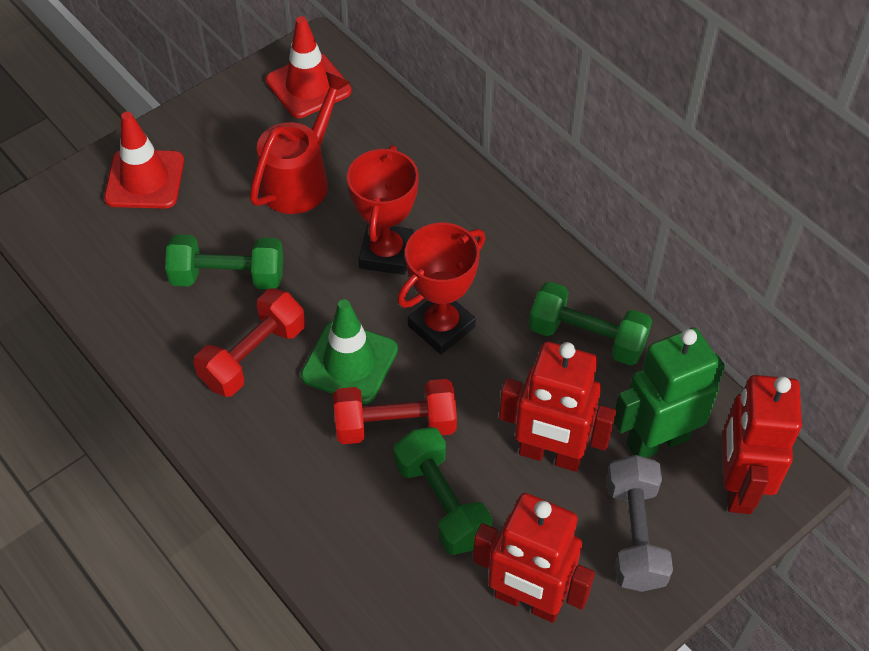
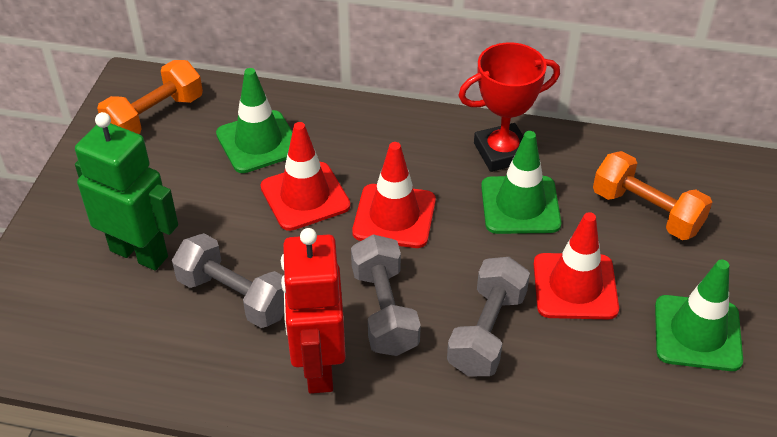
green dumbbell: 3 -> 0
green traffic cone: 1 -> 3
grey dumbbell: 1 -> 3
orange dumbbell: 0 -> 2
red dumbbell: 2 -> 0
red robot: 3 -> 1
red traffic cone: 2 -> 3
red trophy: 2 -> 1
red watering can: 1 -> 0

